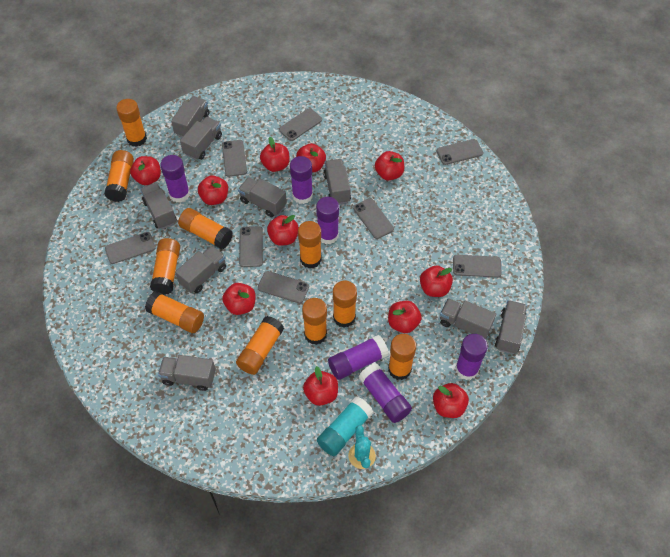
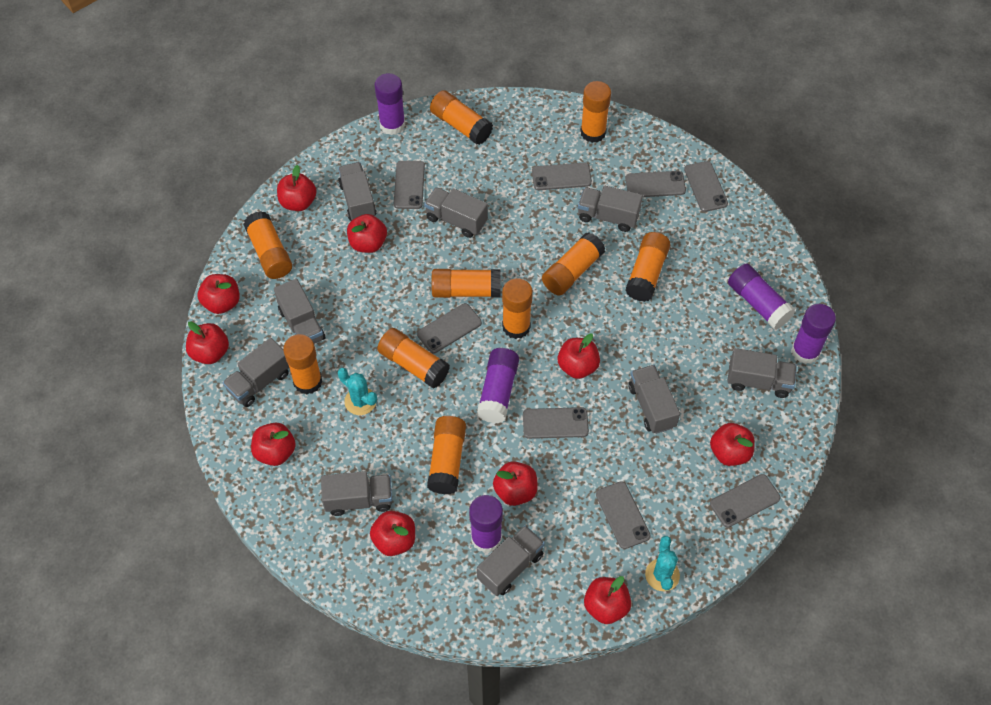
purple glue stick: 6 -> 5
red apple: 11 -> 10
turquoise cactus: 1 -> 2
turquoise glue stick: 1 -> 0

